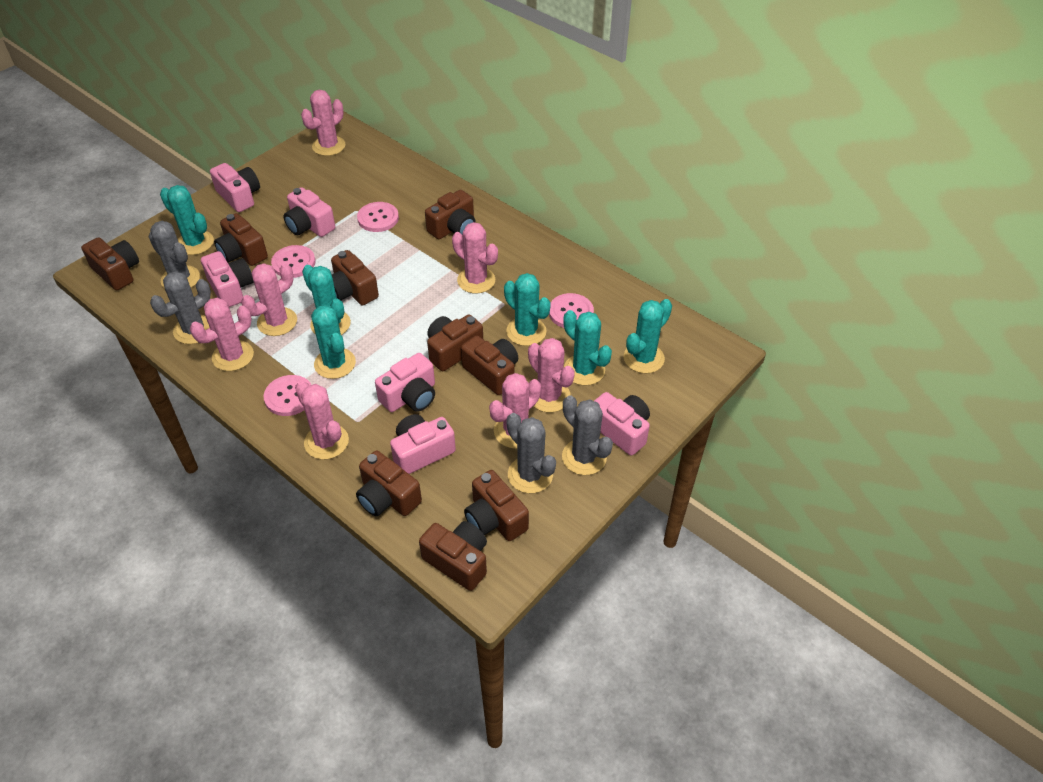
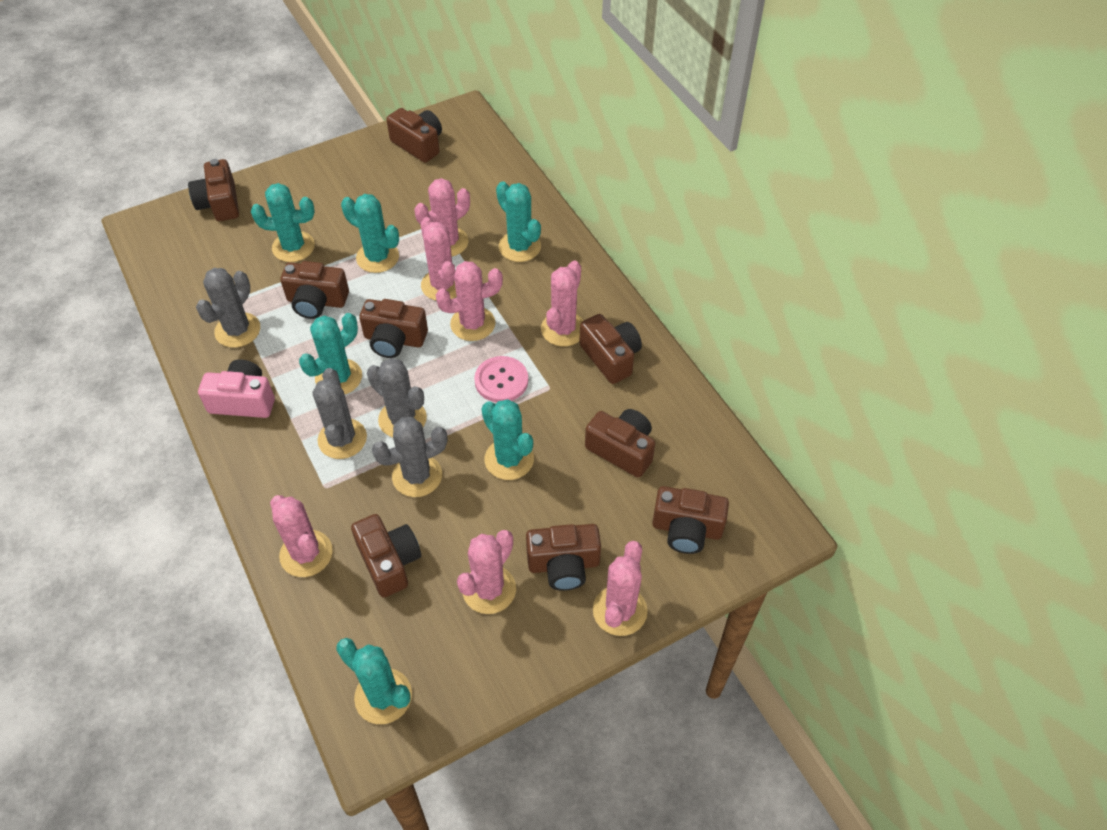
pink button: 4 -> 1
pink camera: 6 -> 1

